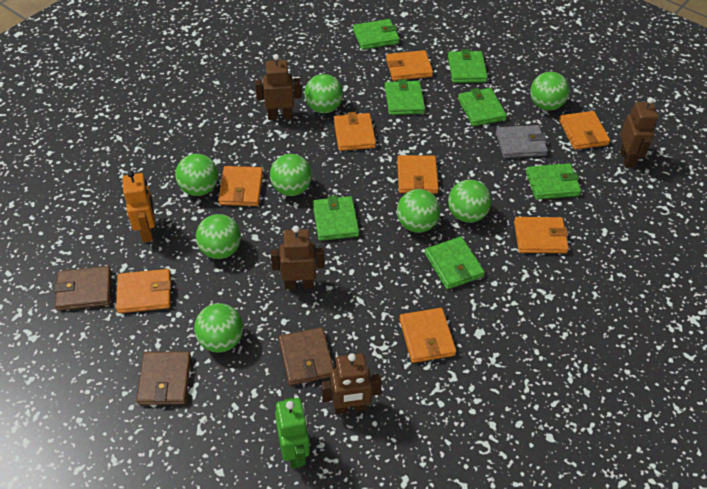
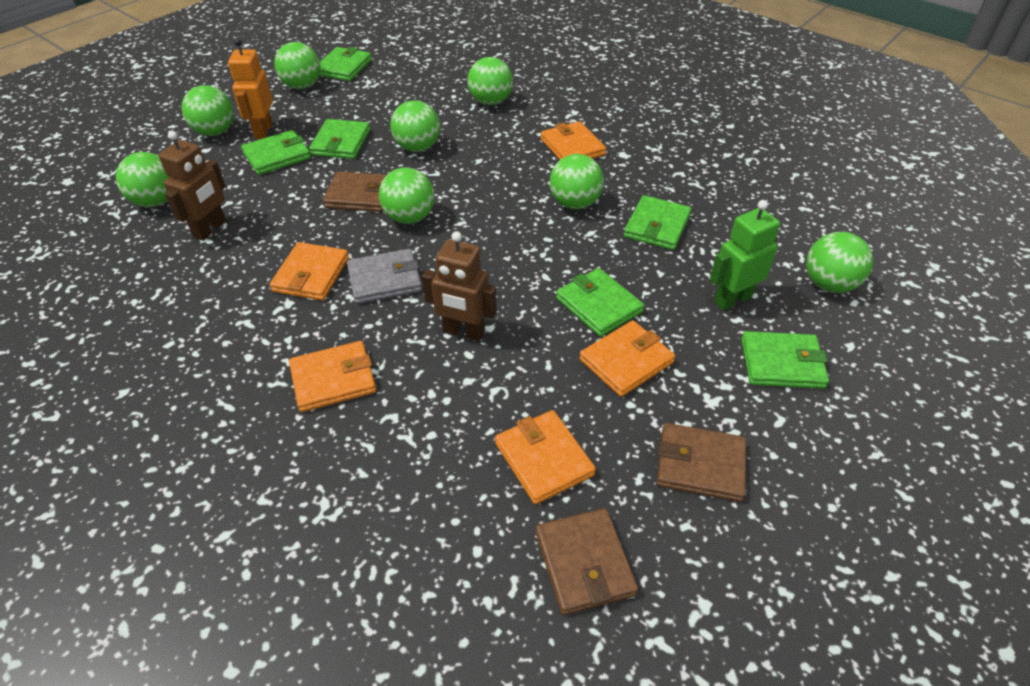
brown robot: 4 -> 2
green wallet: 7 -> 6
orange wallet: 8 -> 5

